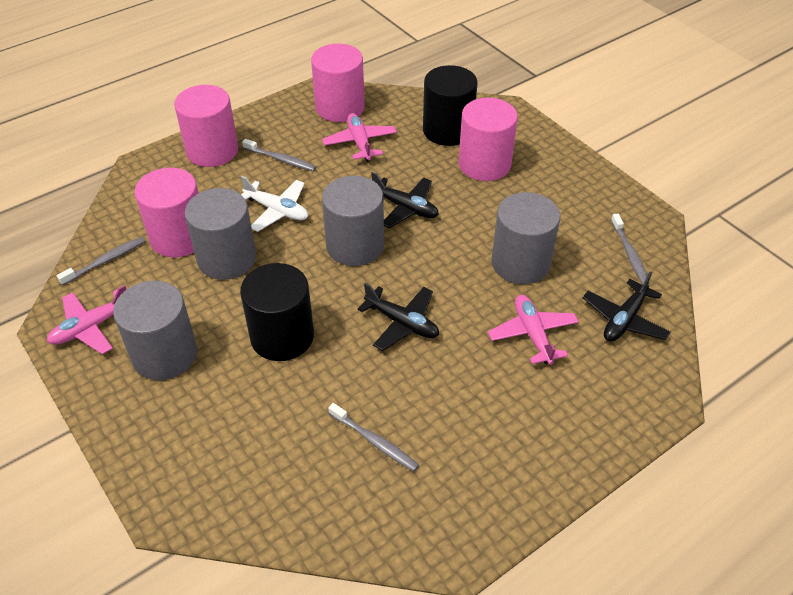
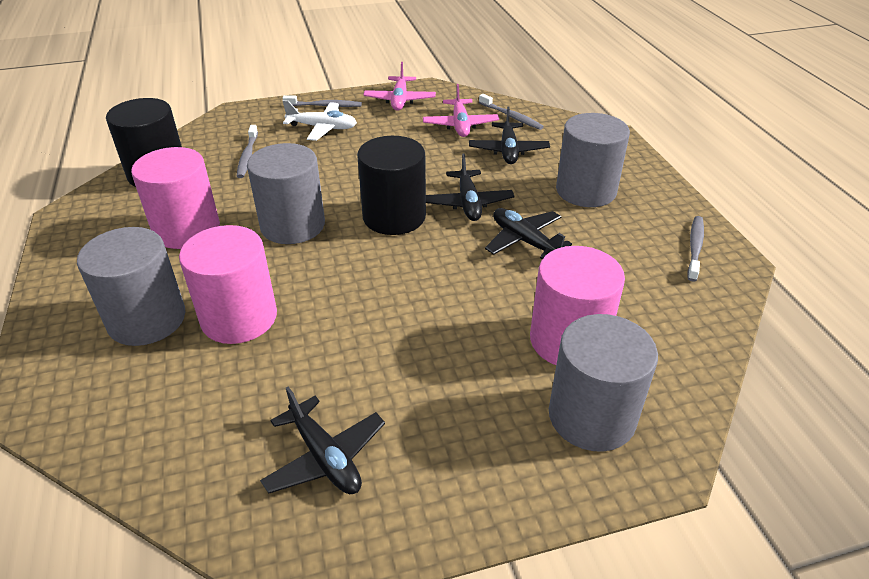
black plane: 3 -> 4
pink cylinder: 4 -> 3
pink plane: 3 -> 2

